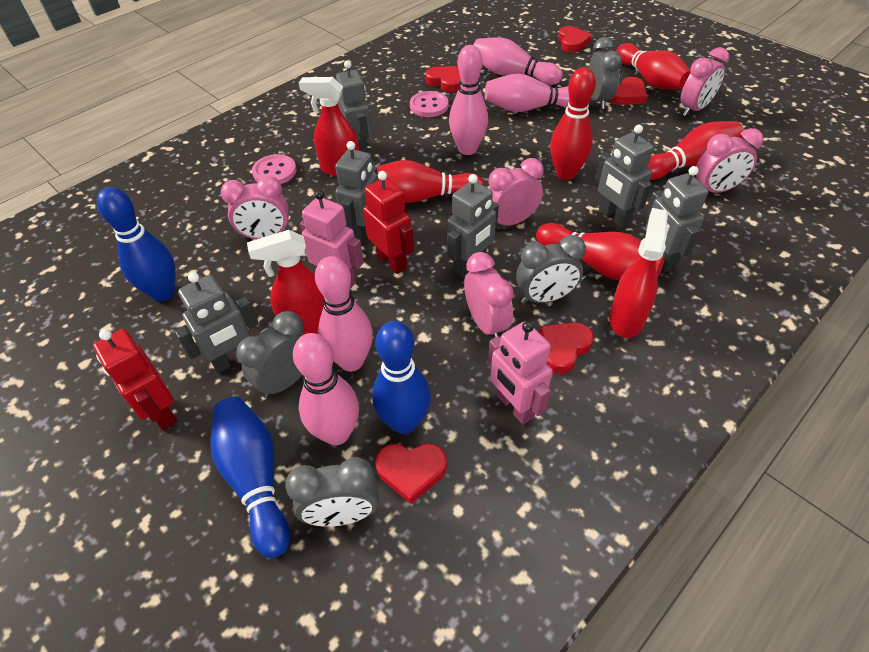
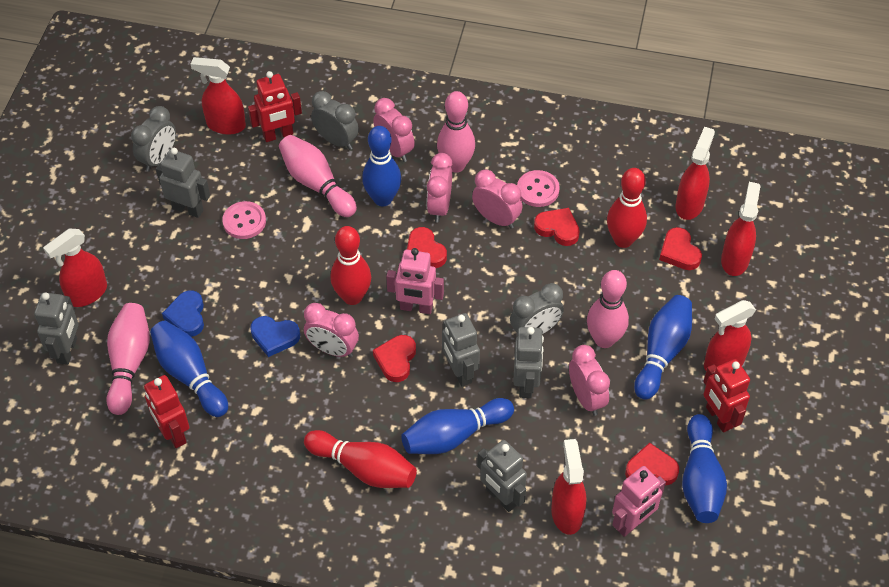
blue bowling pin: 3 -> 5
blue heart: 0 -> 2
grey clock: 4 -> 3
grey robot: 6 -> 5
pink bowling pin: 5 -> 4
red bowling pin: 5 -> 3
red robot: 2 -> 3
red spray bottle: 3 -> 6

